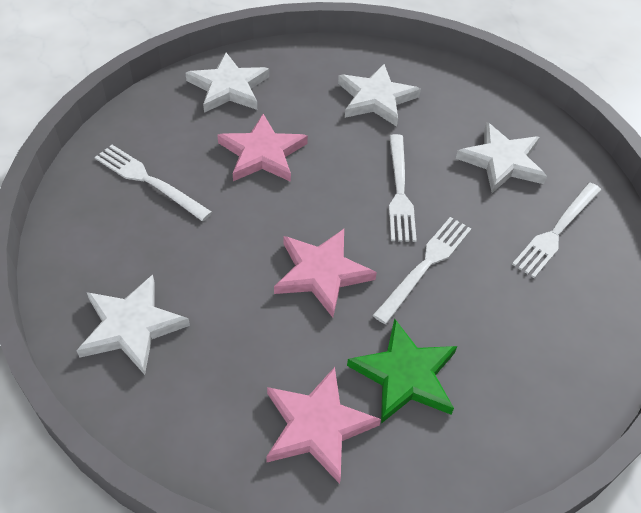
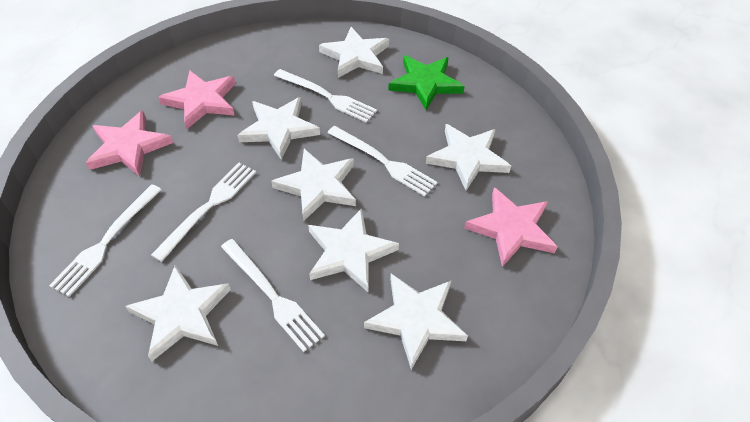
white fork: 4 -> 5
white star: 4 -> 7

